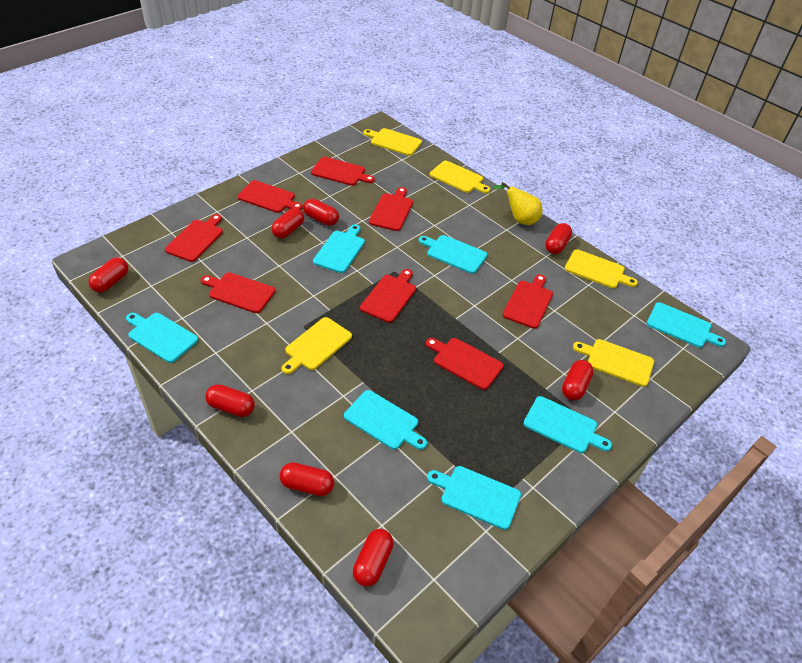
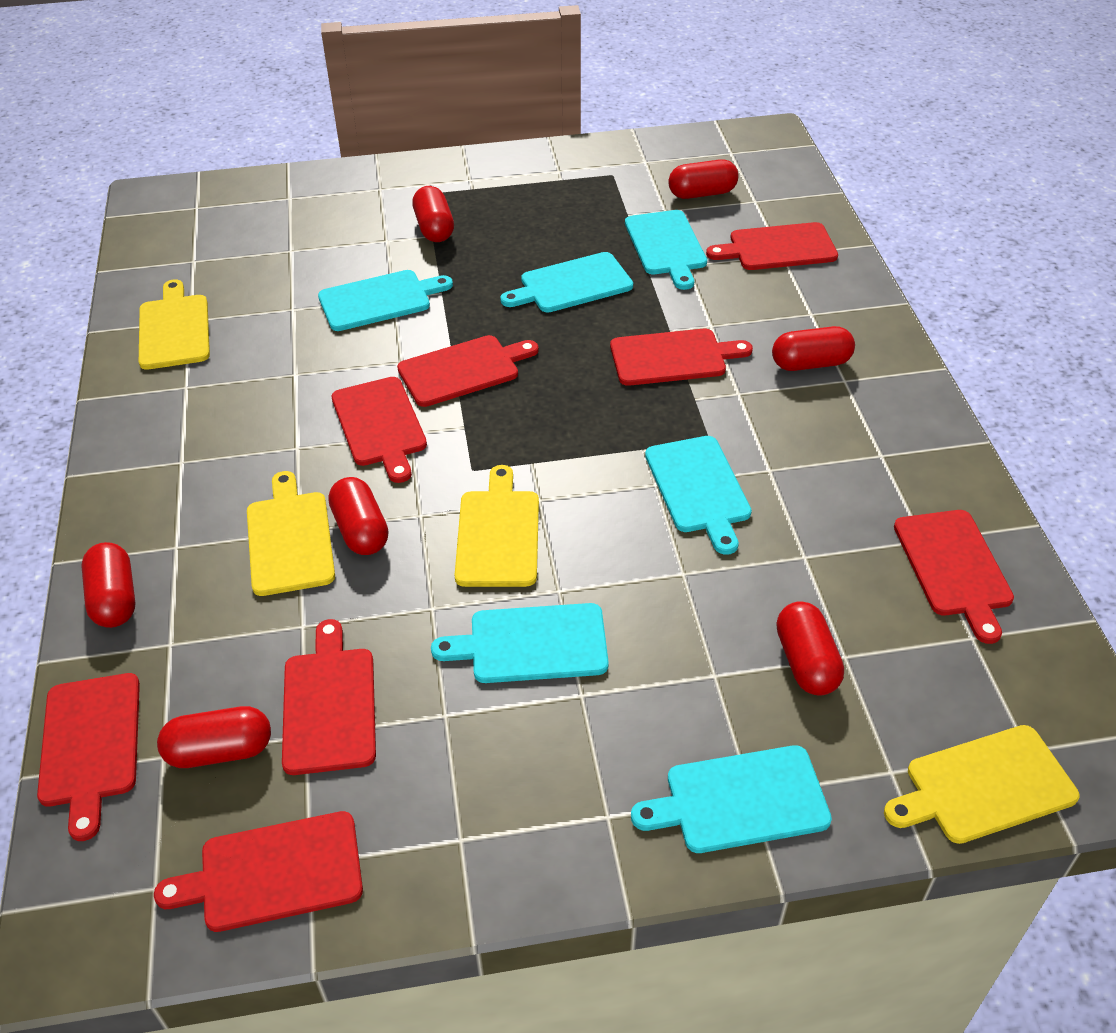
red capsule: 8 -> 7
turquoise cutting board: 7 -> 6
yellow cutting board: 5 -> 4
yellow pear: 1 -> 0

